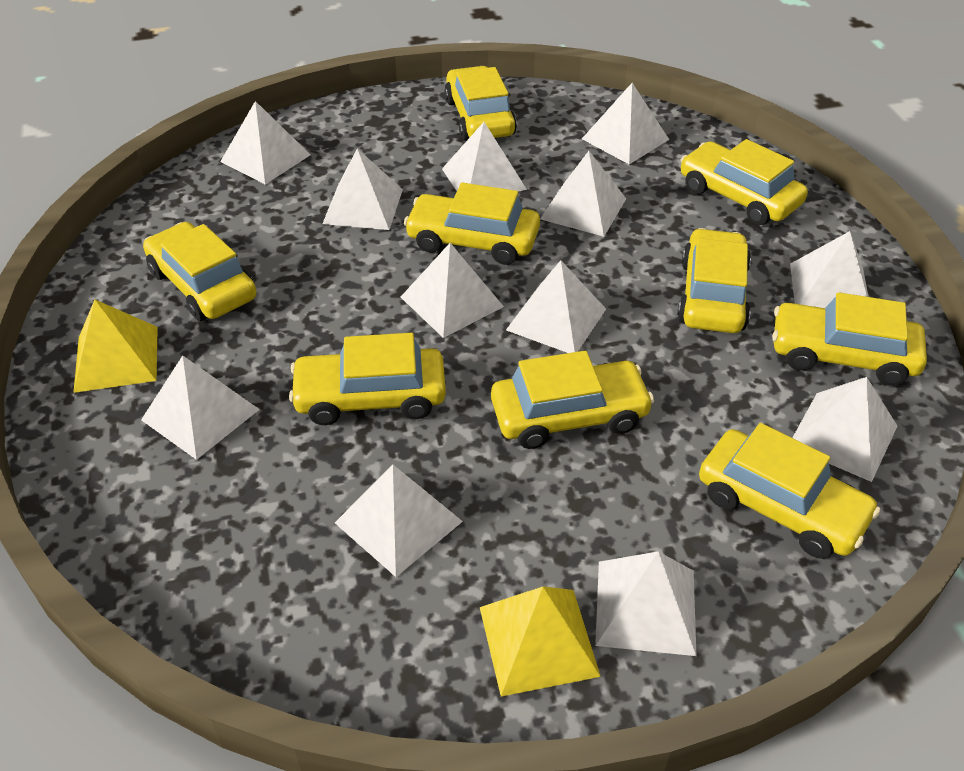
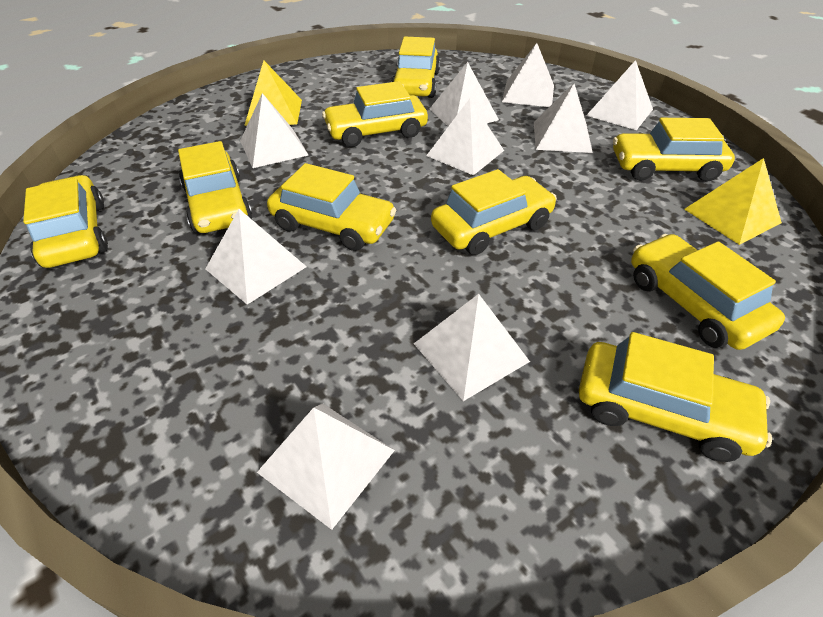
white pyramid: 12 -> 9

